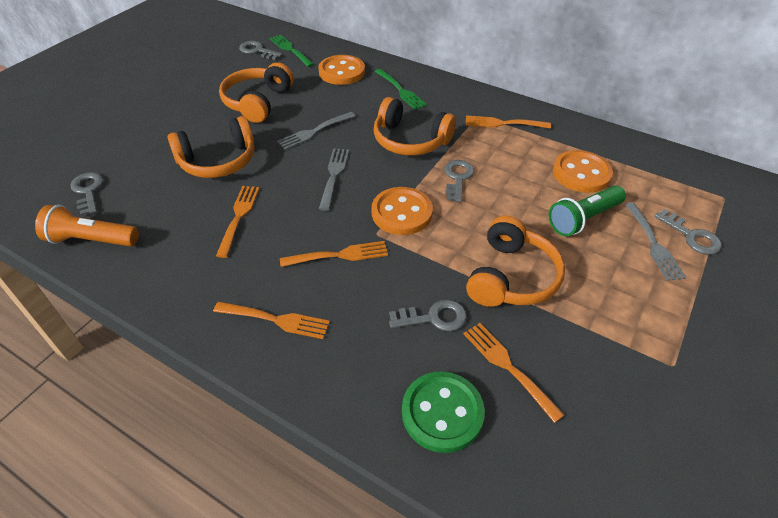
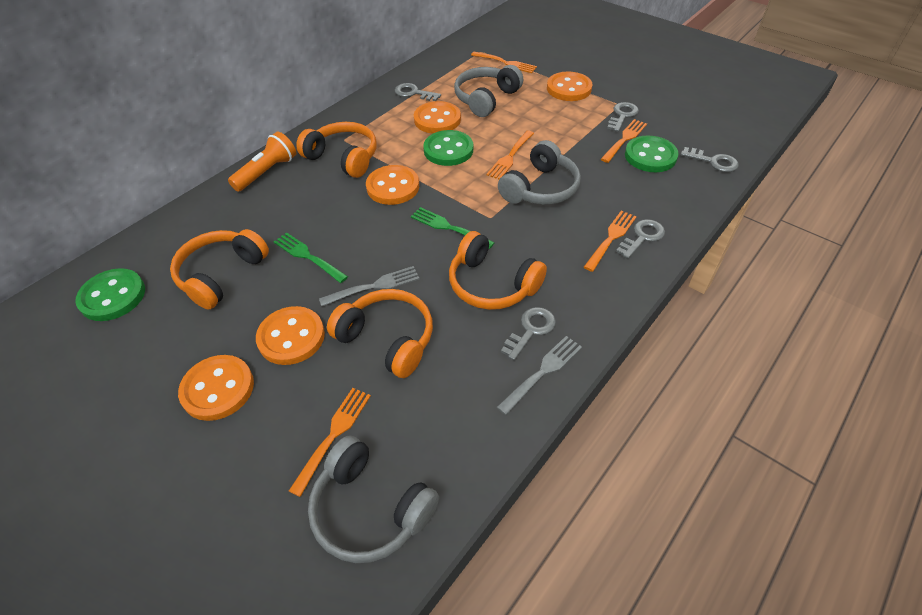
green button: 1 -> 3
green flashlight: 1 -> 0
grey fork: 3 -> 2
grey headphones: 0 -> 3
orange button: 3 -> 5

